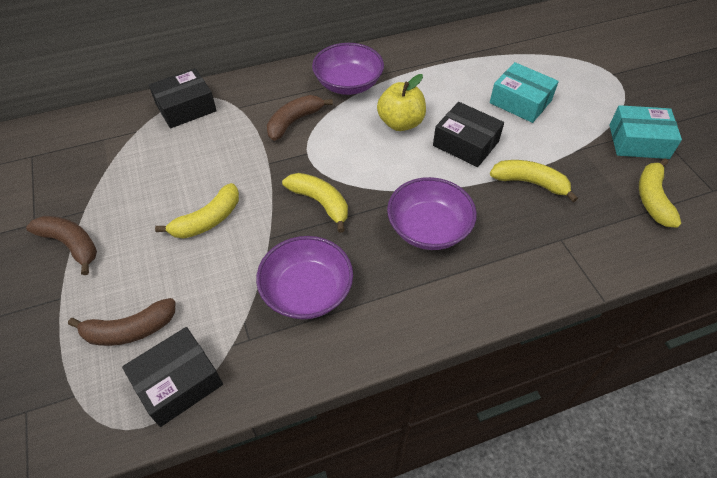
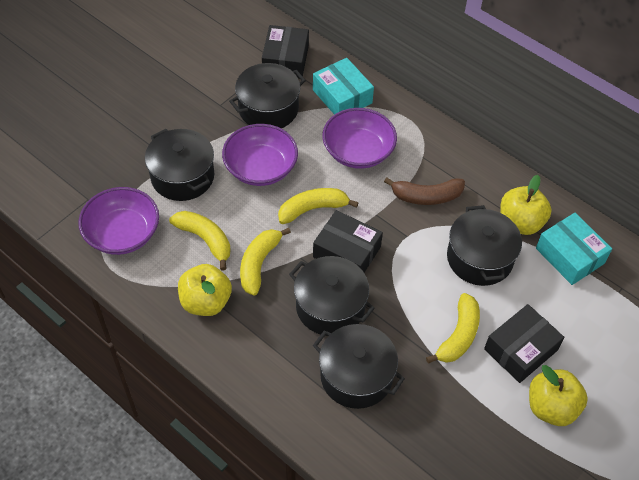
black pot: 0 -> 5
brown banana: 3 -> 1
yellow apple: 1 -> 3

